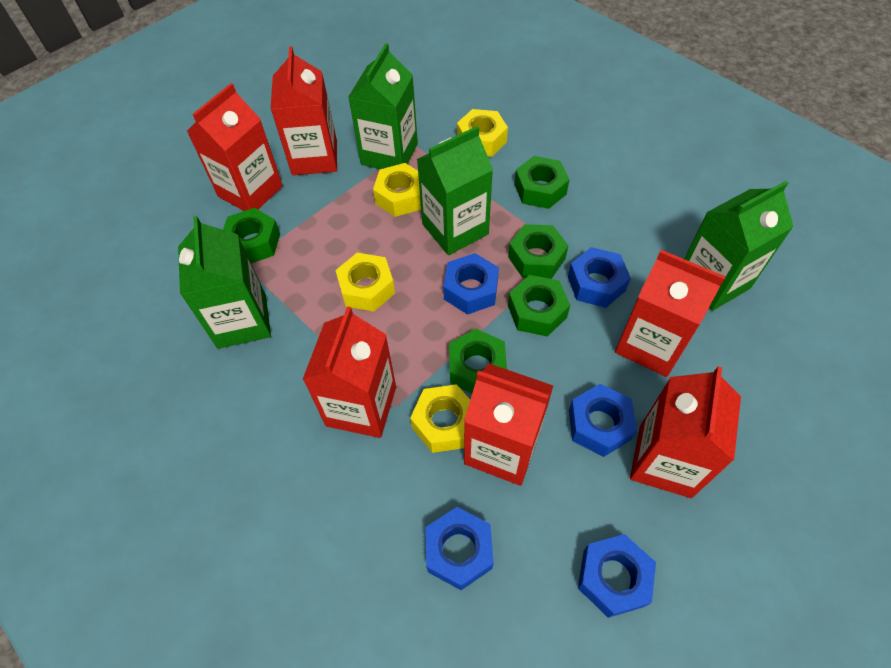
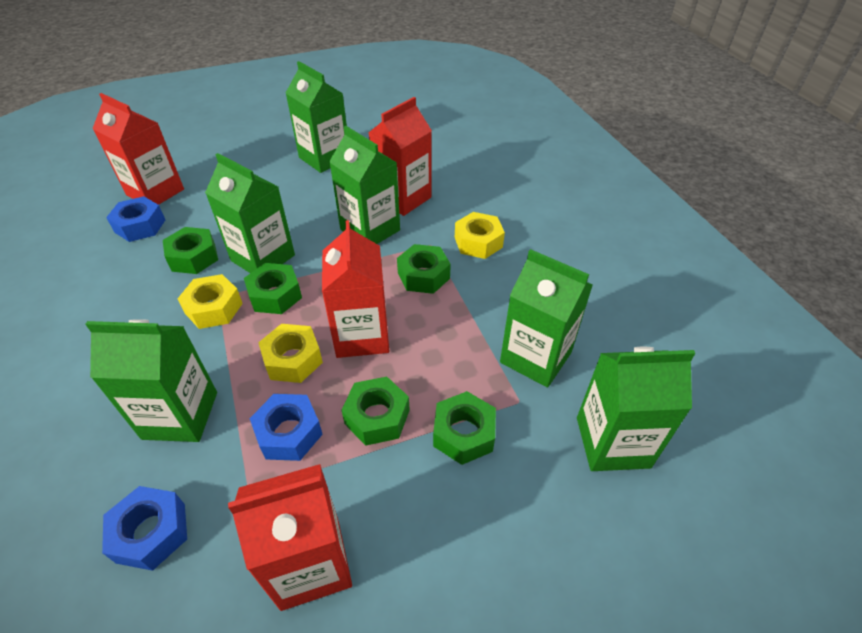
blue nut: 5 -> 3
green carton: 4 -> 6
red carton: 6 -> 4
yellow nut: 4 -> 3

